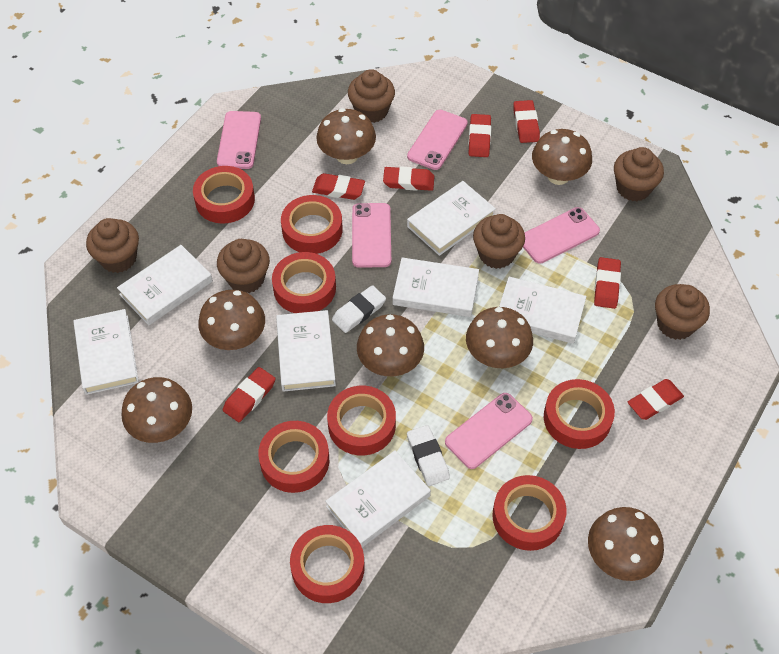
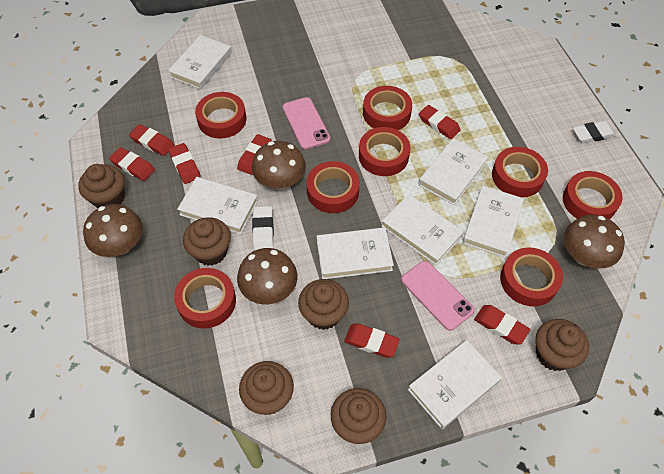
brown mushroom: 7 -> 4
pink phone: 5 -> 2

